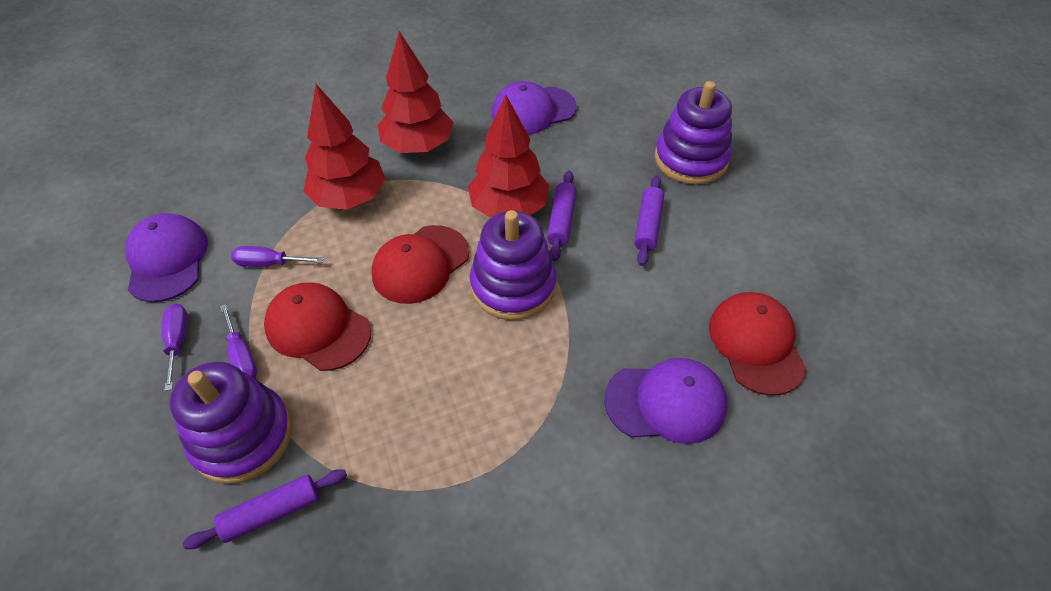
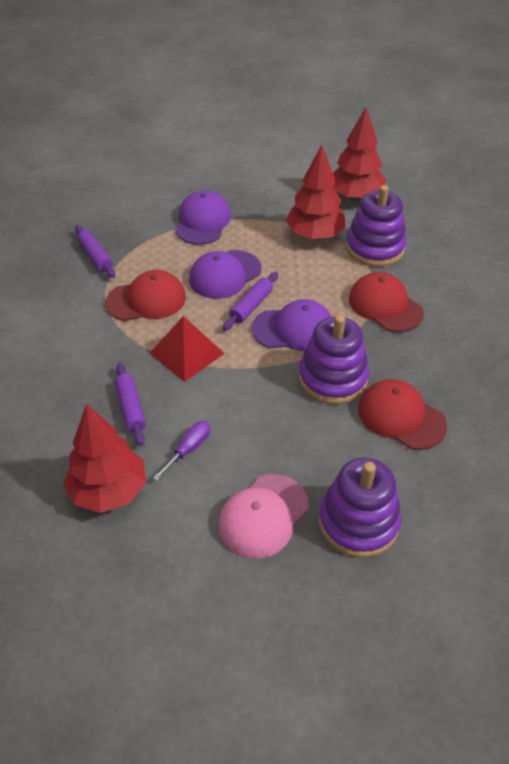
pink cap: 0 -> 1
purple screwdriver: 3 -> 1
red pyramid: 0 -> 1

